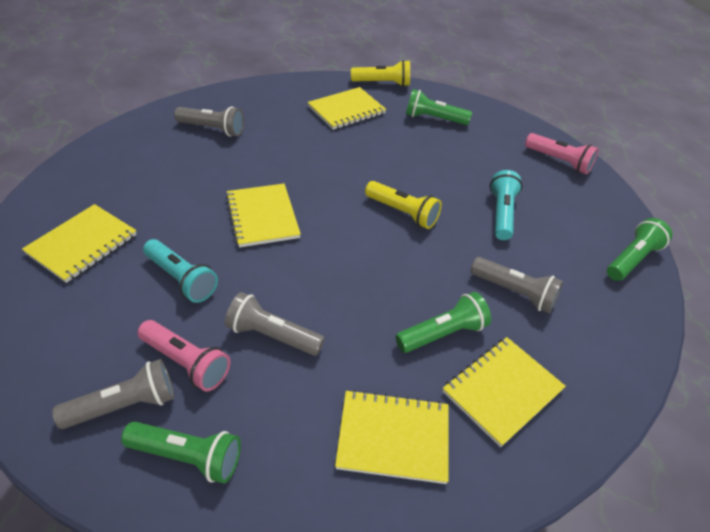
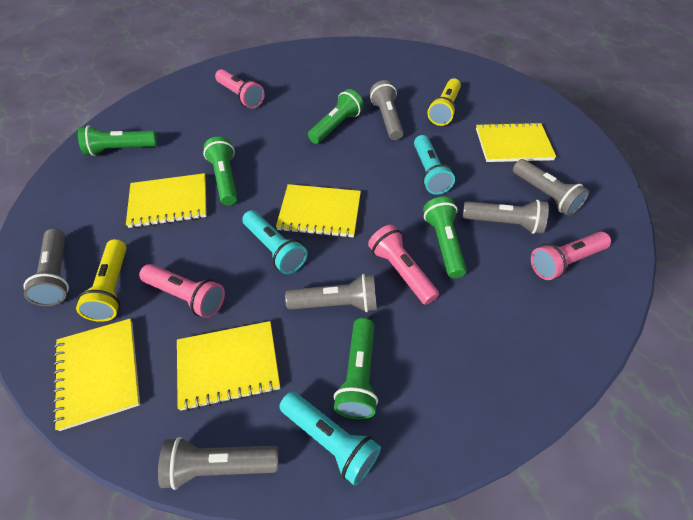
green flashlight: 4 -> 5
grey flashlight: 4 -> 6
pink flashlight: 2 -> 4
turquoise flashlight: 2 -> 3

